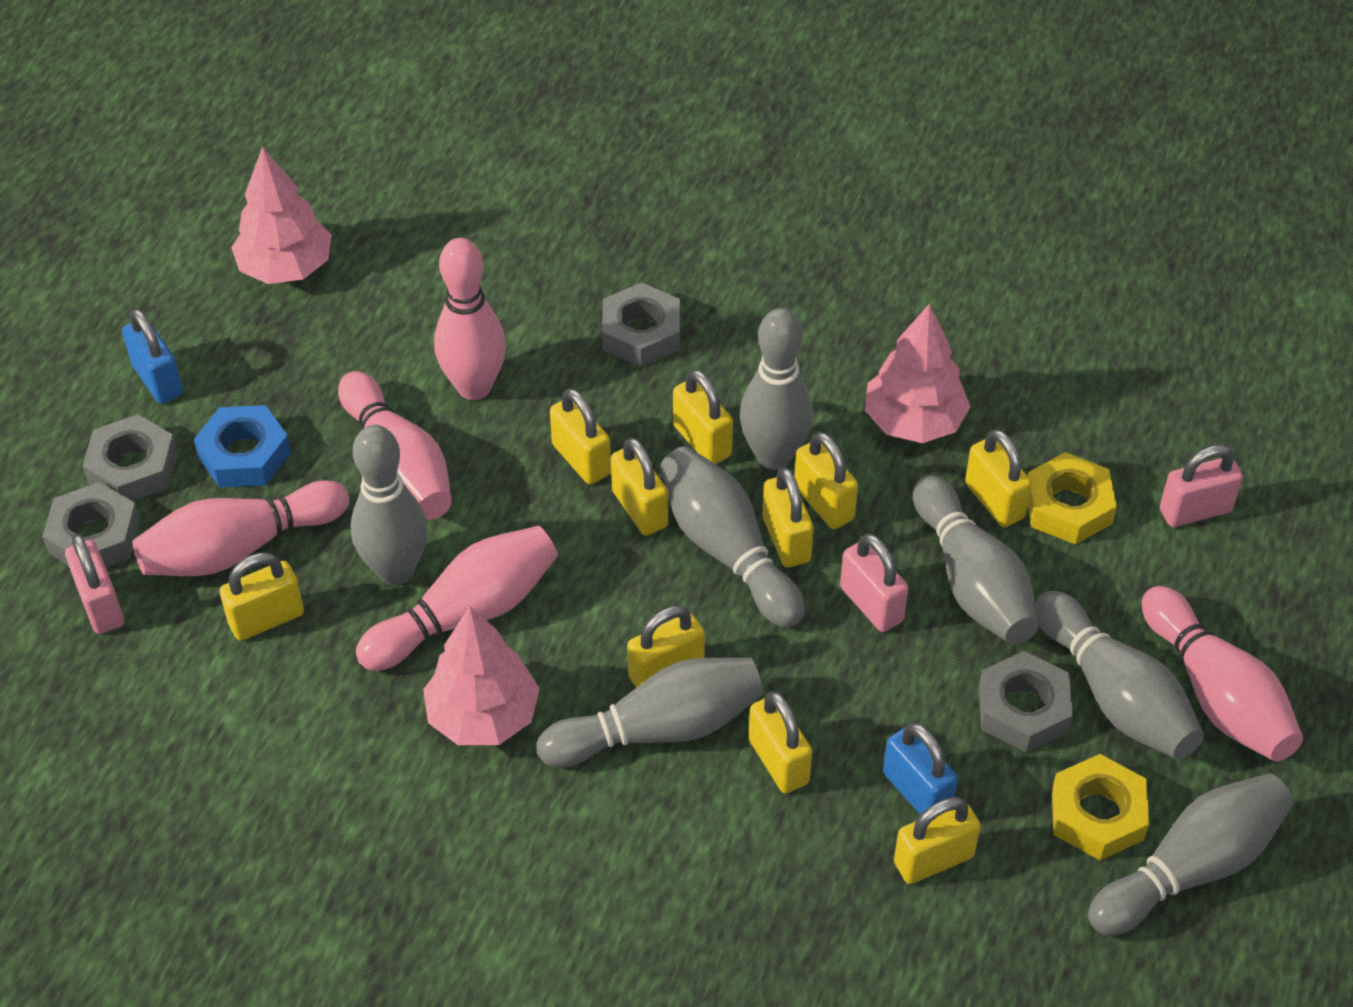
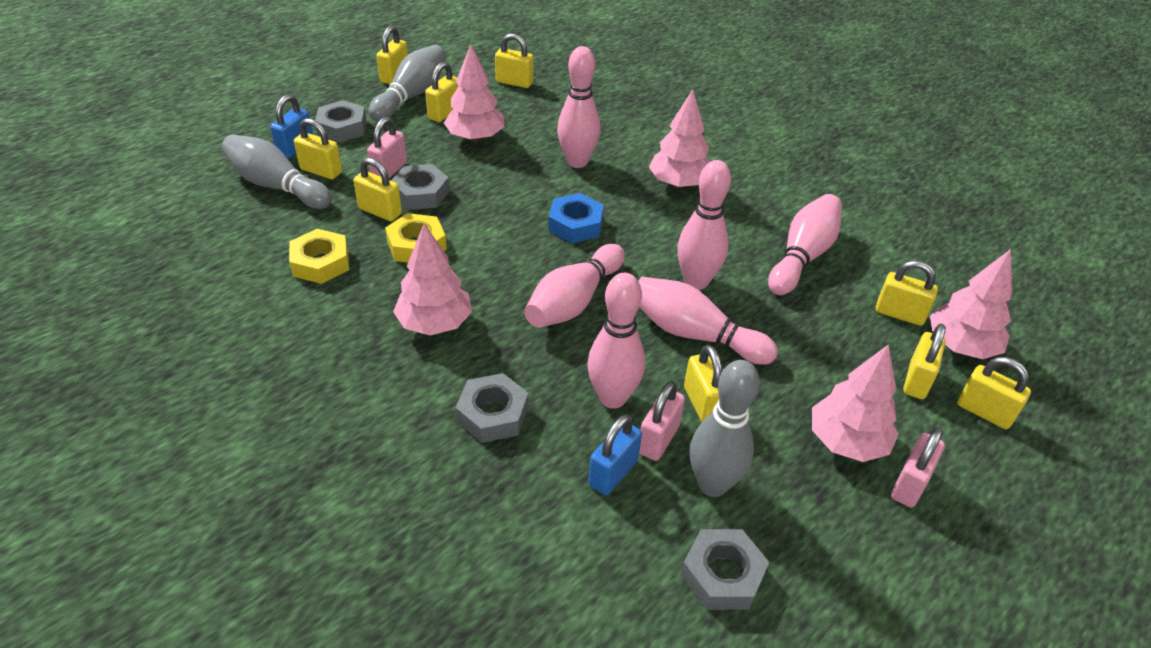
grey bowling pin: 7 -> 3
pink bowling pin: 5 -> 6
pink tree: 3 -> 5
yellow padlock: 10 -> 9

